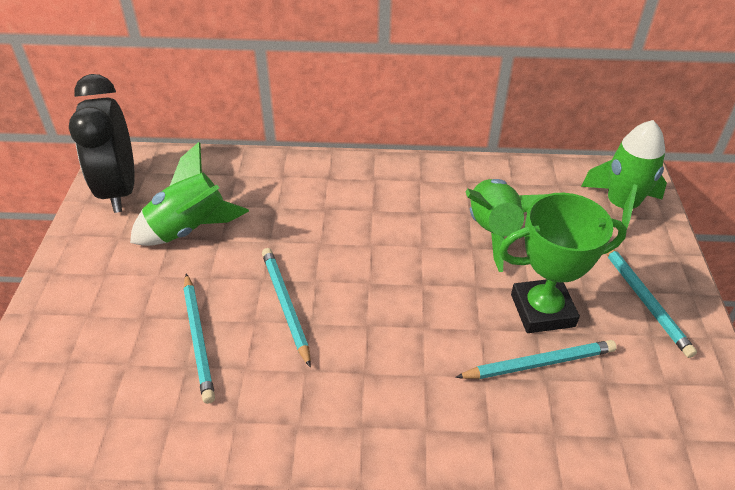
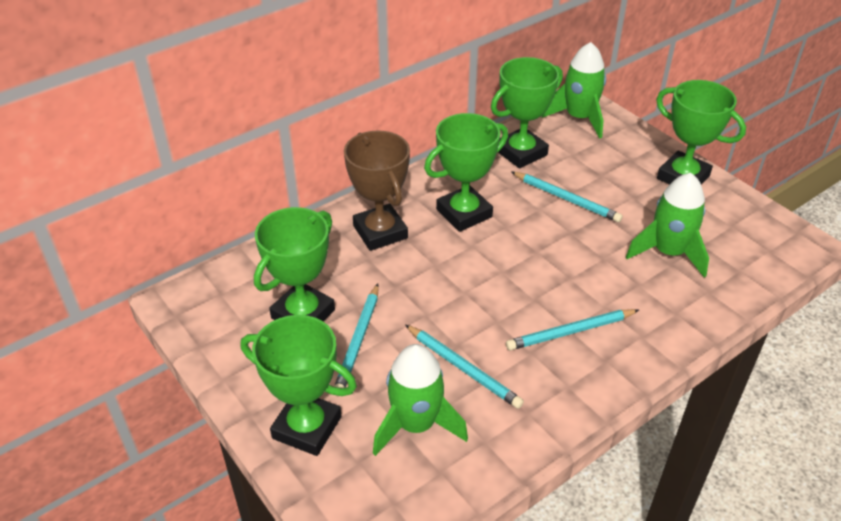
black clock: 1 -> 0
brown trophy: 0 -> 1
green trophy: 1 -> 5

